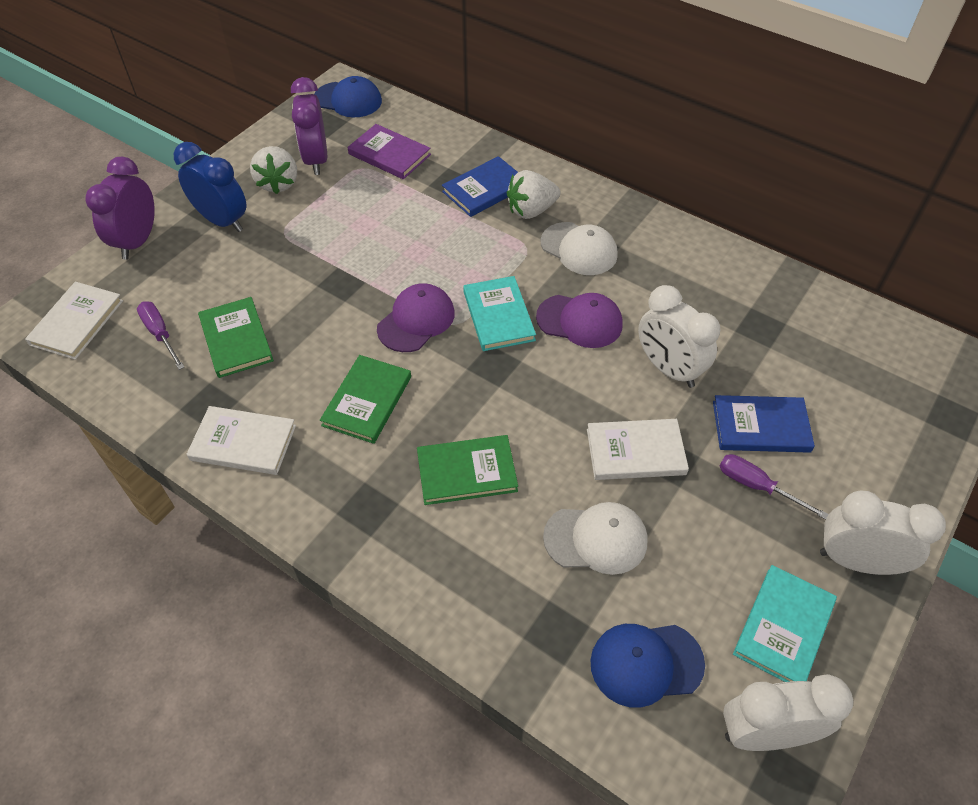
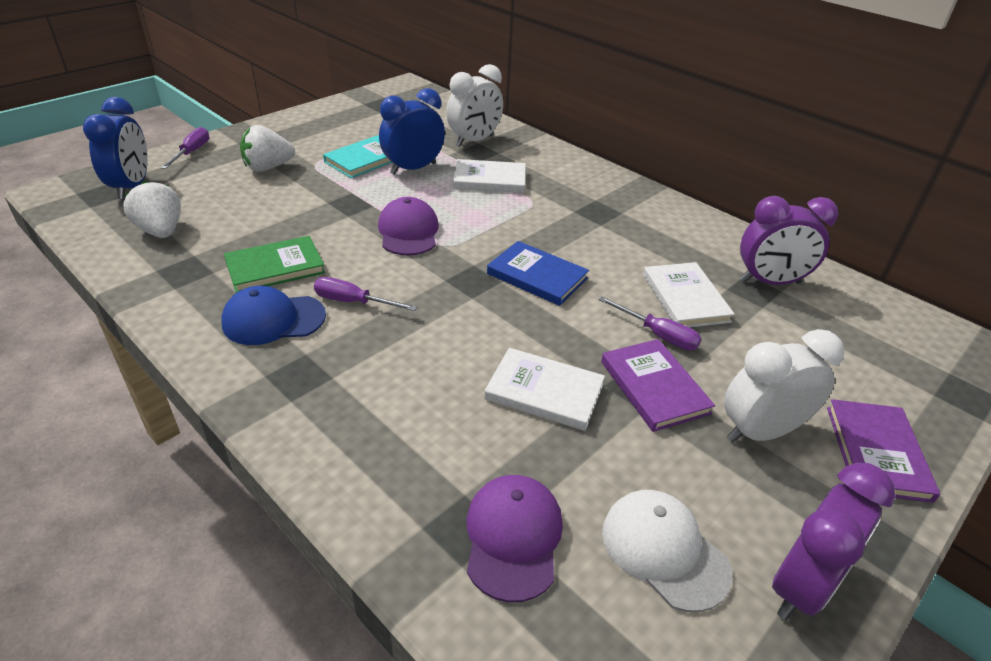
blue book: 2 -> 1
blue cap: 2 -> 1
blue clock: 1 -> 2
green book: 3 -> 1
purple book: 1 -> 2
purple screwdriver: 2 -> 3
turquoise book: 2 -> 1
white cap: 2 -> 1
white clock: 3 -> 2

